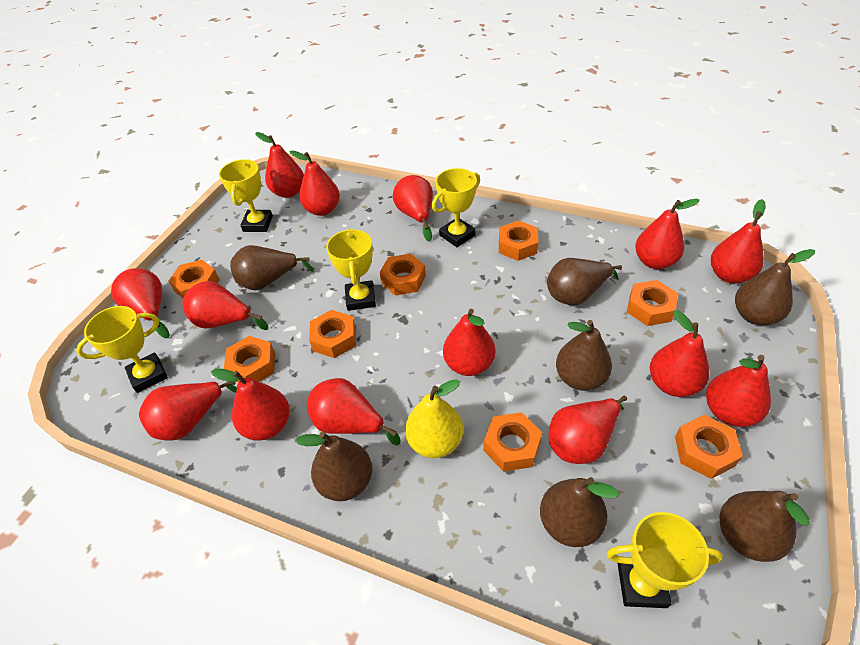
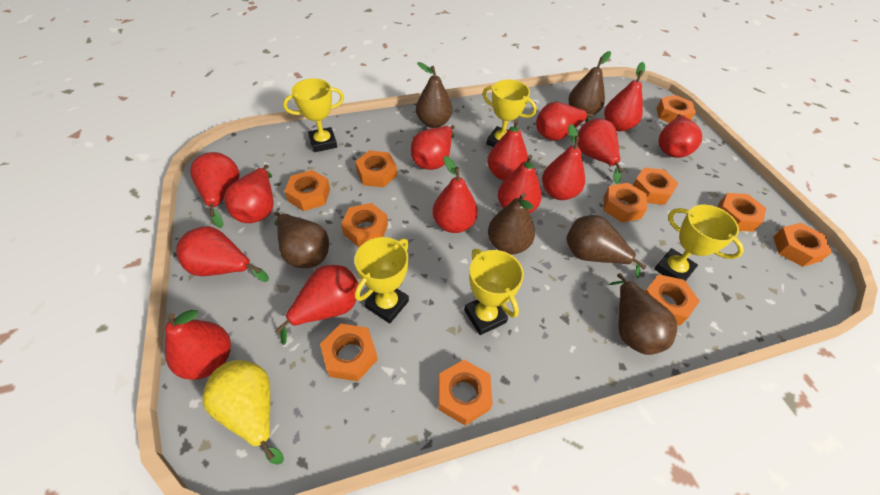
brown pear: 7 -> 6
orange nut: 8 -> 11

